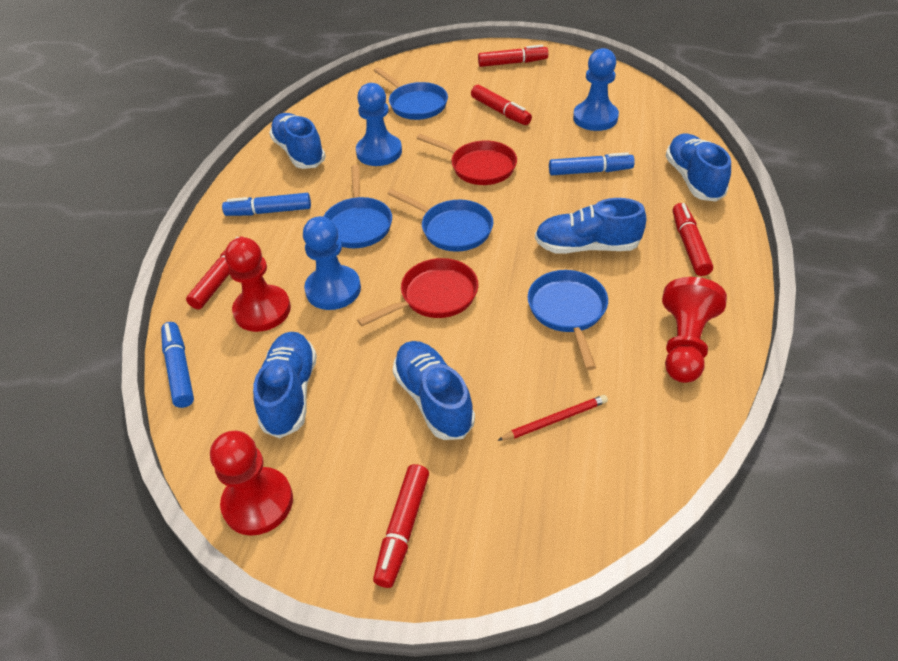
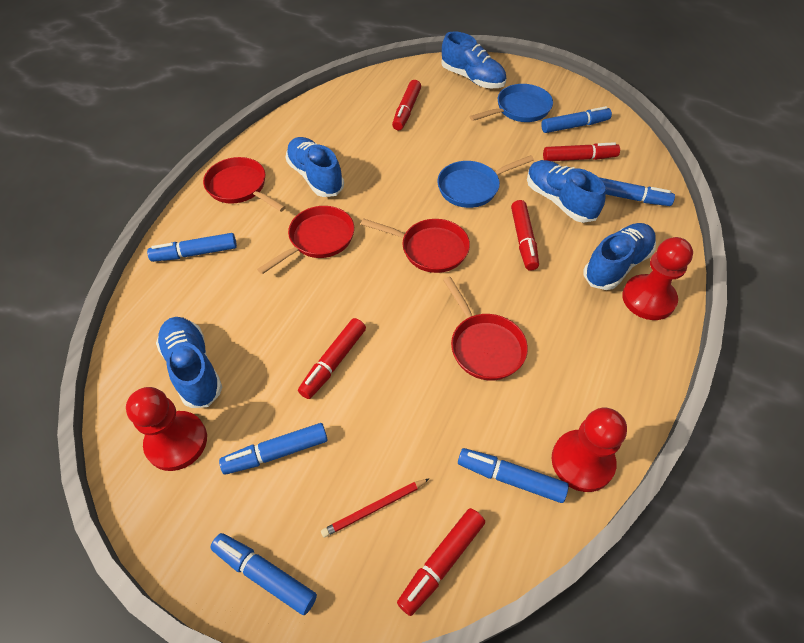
blue marker: 3 -> 6
blue pan: 4 -> 2
blue pawn: 3 -> 0
red pan: 2 -> 4

